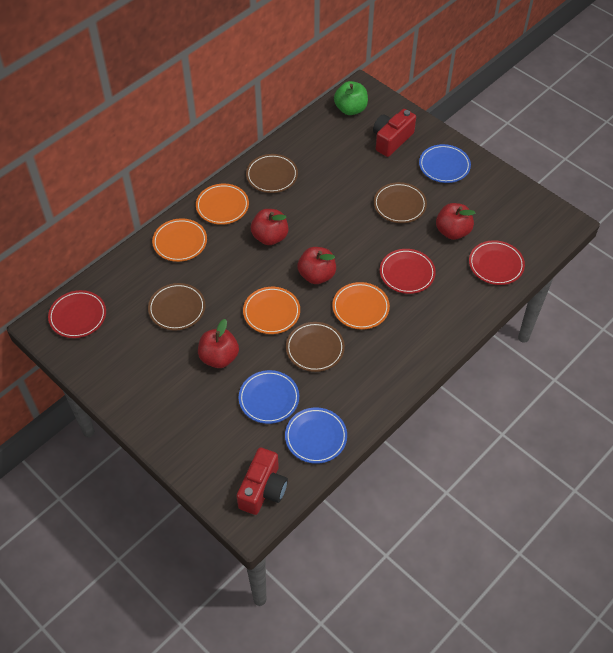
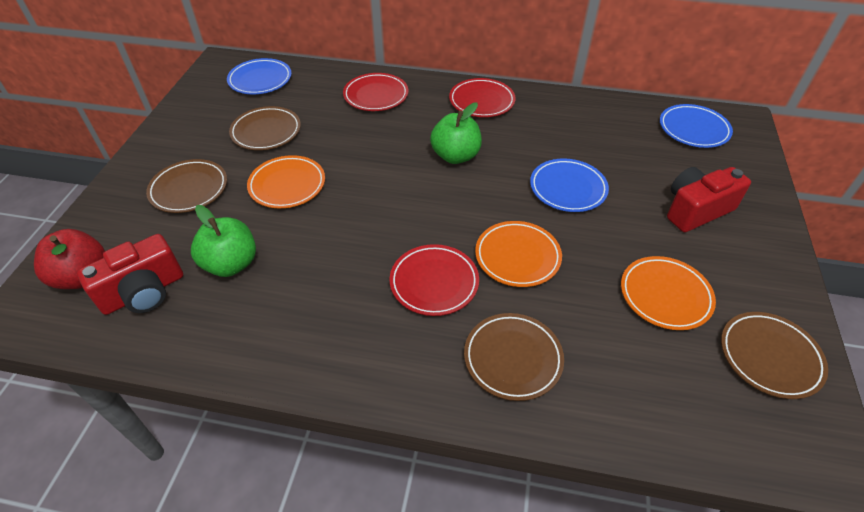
green apple: 1 -> 2
orange plate: 4 -> 3
red apple: 4 -> 1

